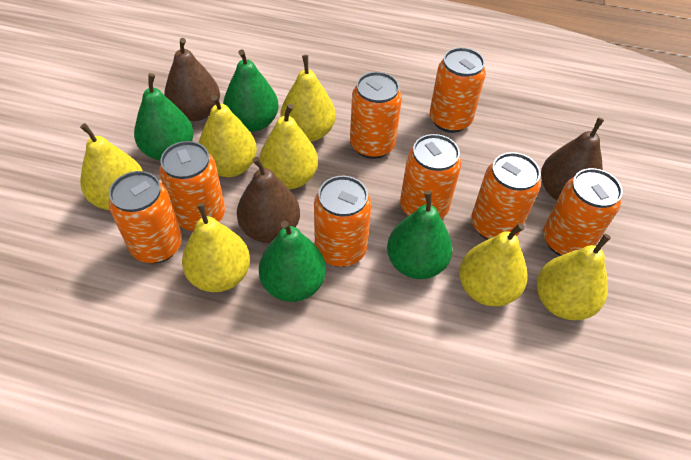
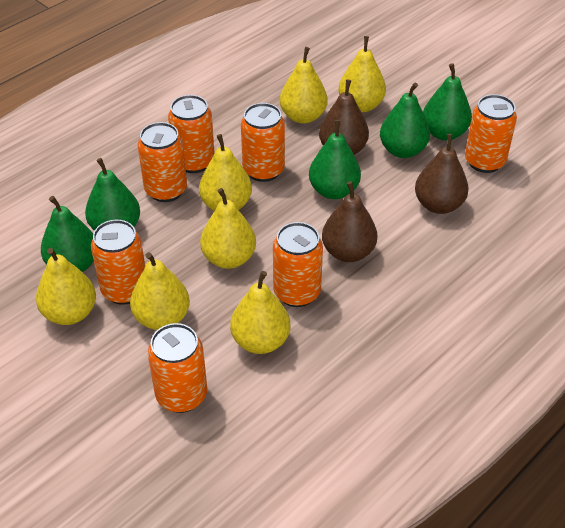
green pear: 4 -> 5
orange can: 8 -> 7

